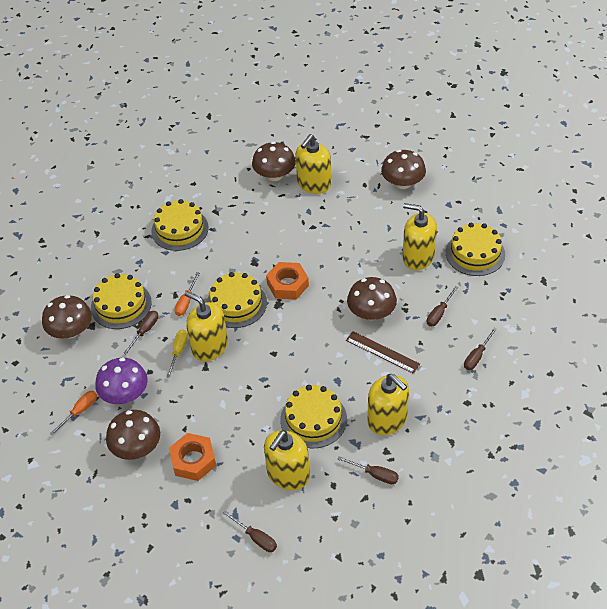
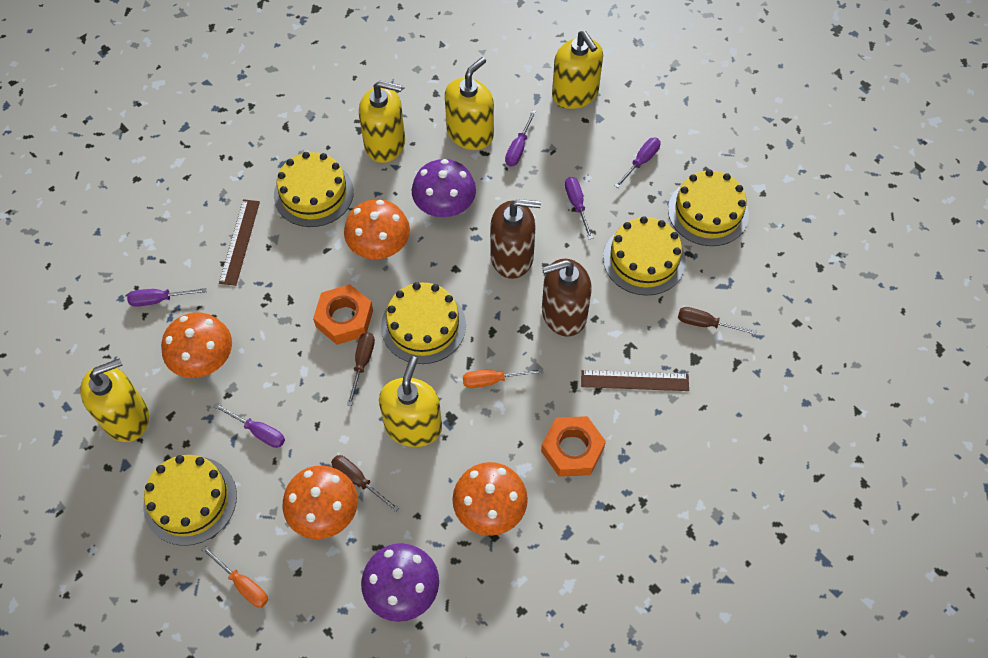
brown mushroom: 5 -> 0
brown ruler: 1 -> 2
brown screwdriver: 5 -> 3
brown soap dispenser: 0 -> 2
orange mushroom: 0 -> 4
purple mushroom: 1 -> 2
purple screwdriver: 0 -> 5
yellow screwdriver: 1 -> 0

